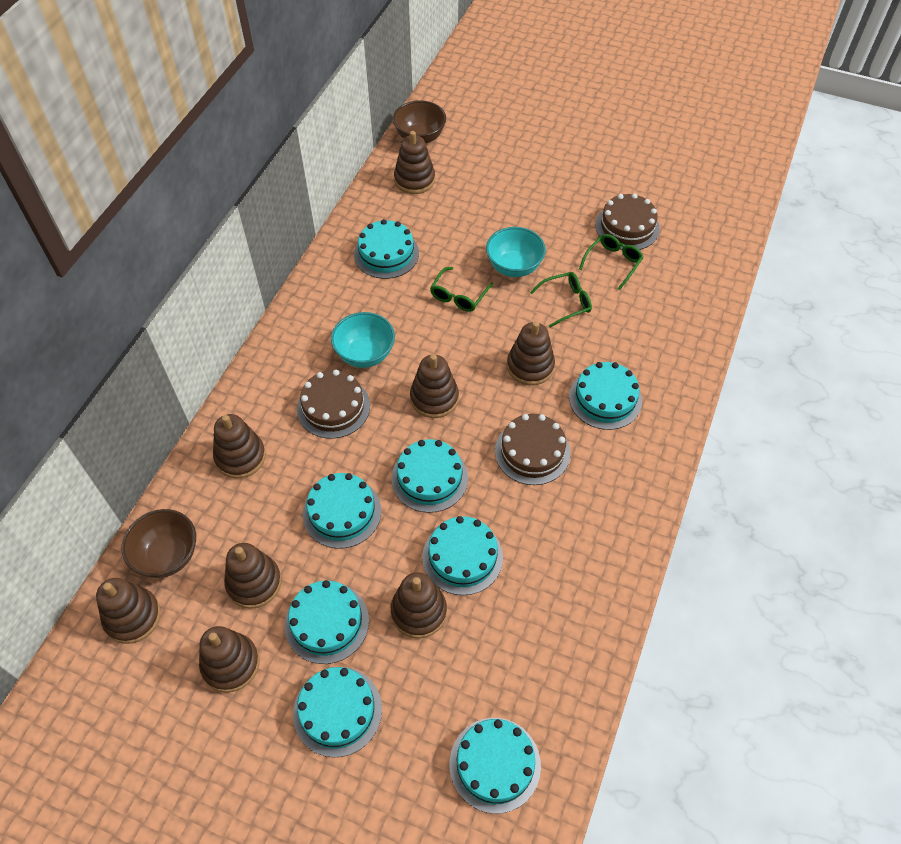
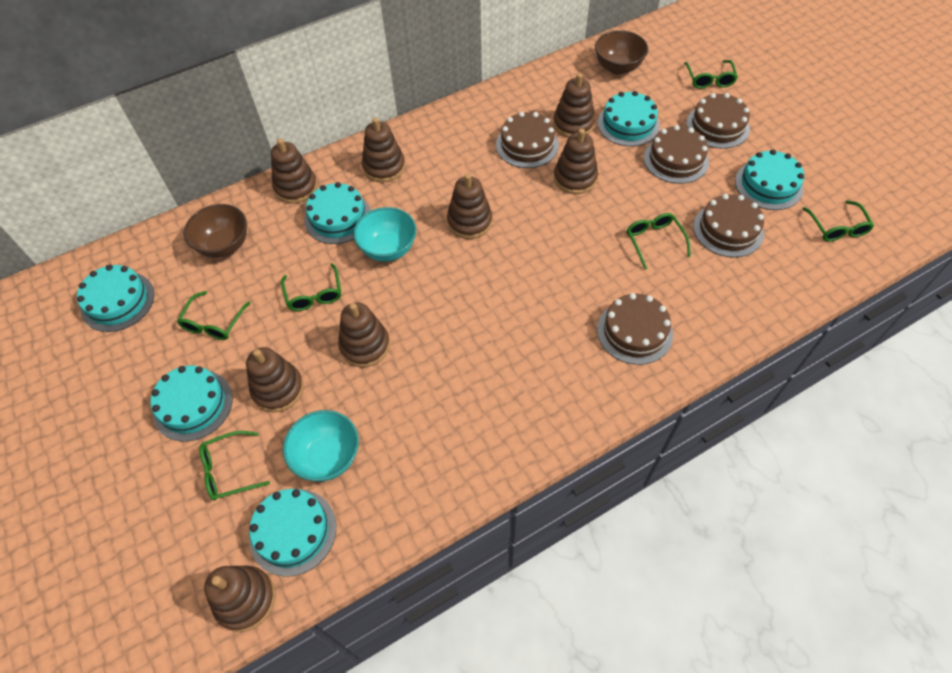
brown cake: 3 -> 5
green glasses: 3 -> 6
turquoise cake: 8 -> 6

